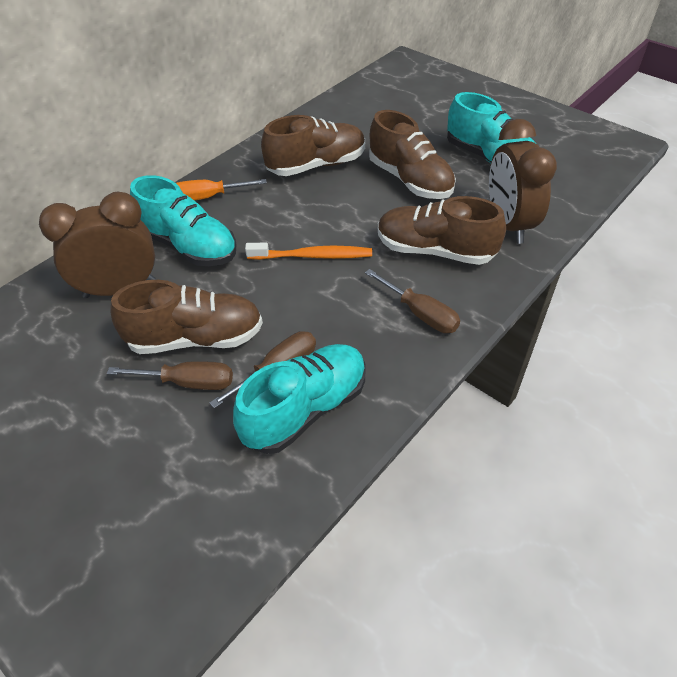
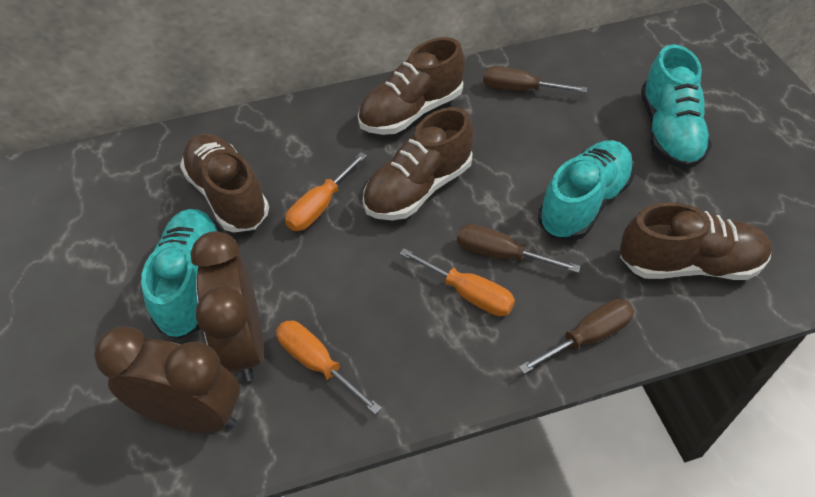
orange screwdriver: 1 -> 3
orange toothbrush: 1 -> 0

